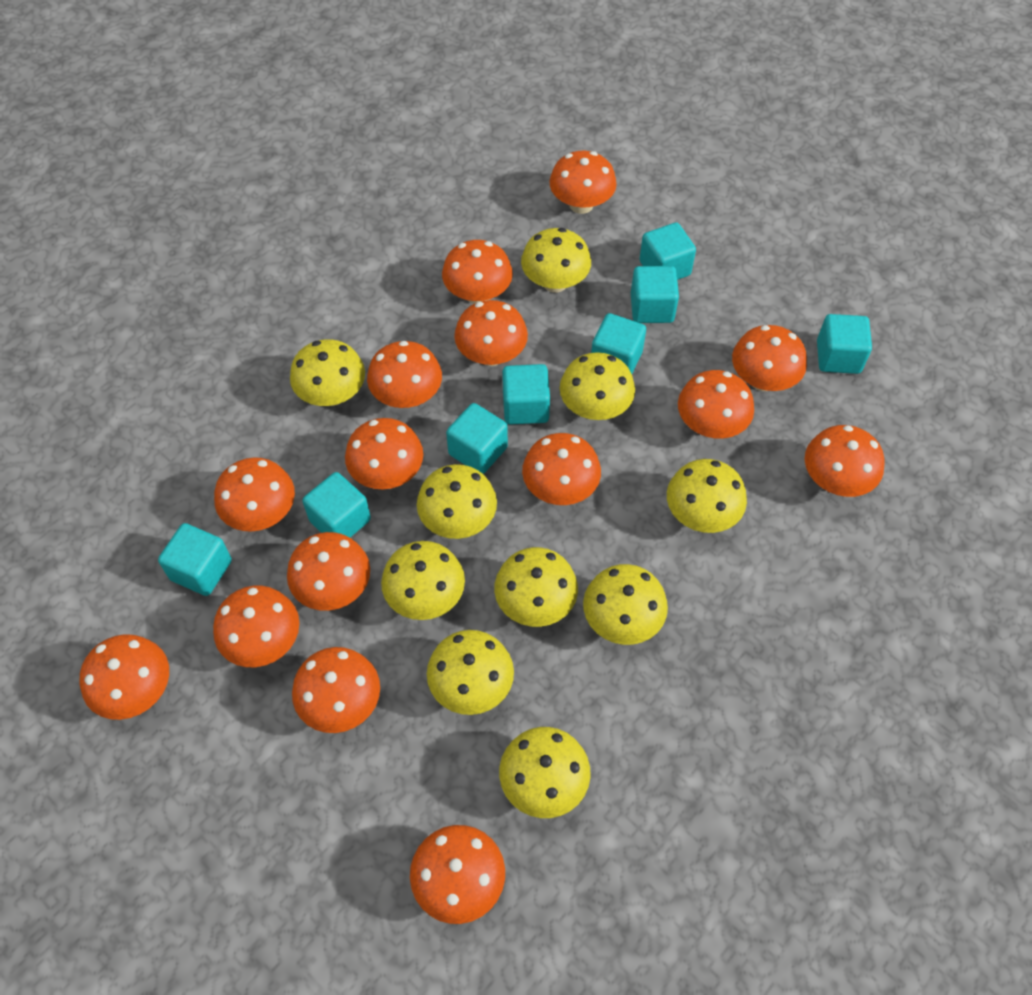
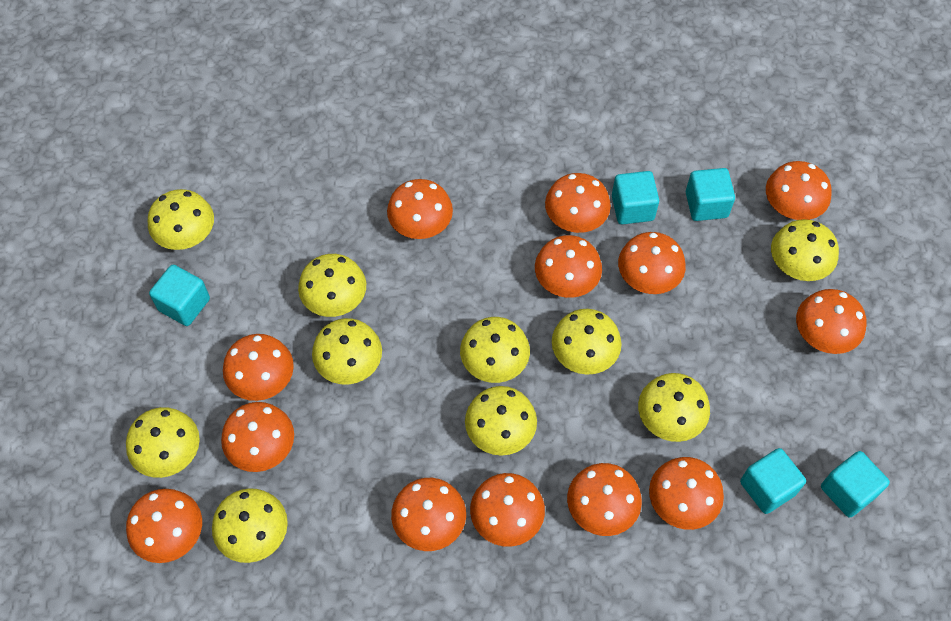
orange mushroom: 15 -> 13
turquoise cube: 8 -> 5

